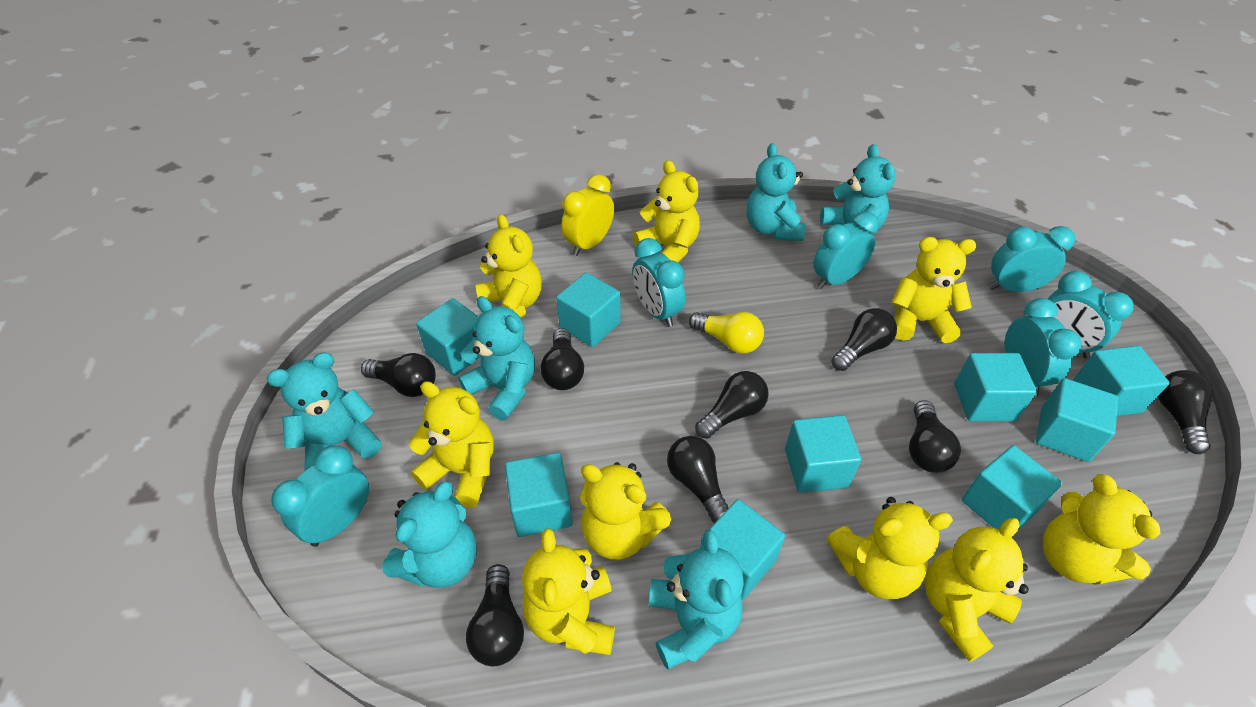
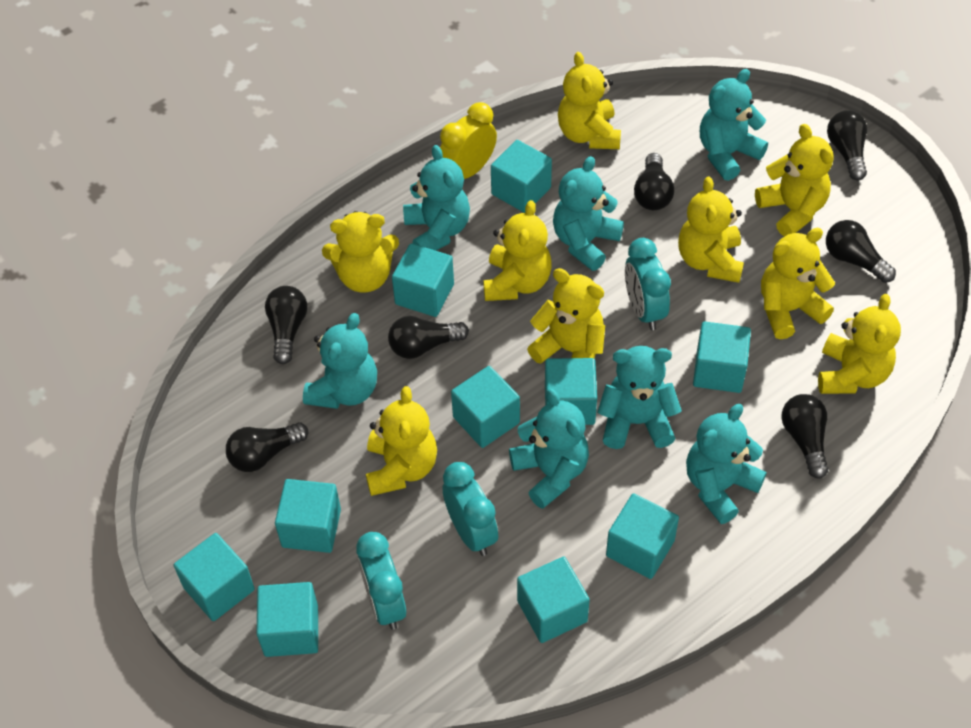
black light bulb: 8 -> 7
turquoise clock: 6 -> 3
turquoise cube: 9 -> 10
turquoise teddy bear: 6 -> 7
yellow light bulb: 1 -> 0

